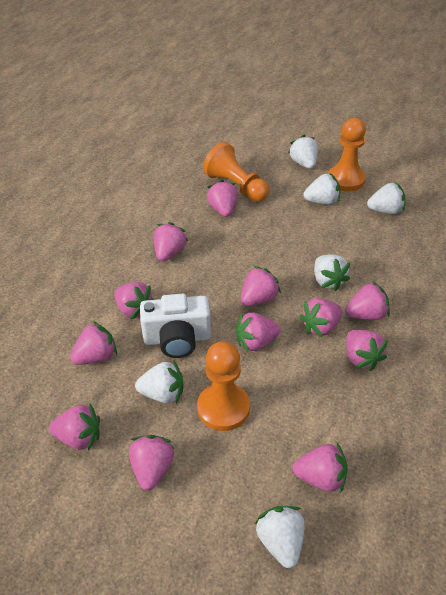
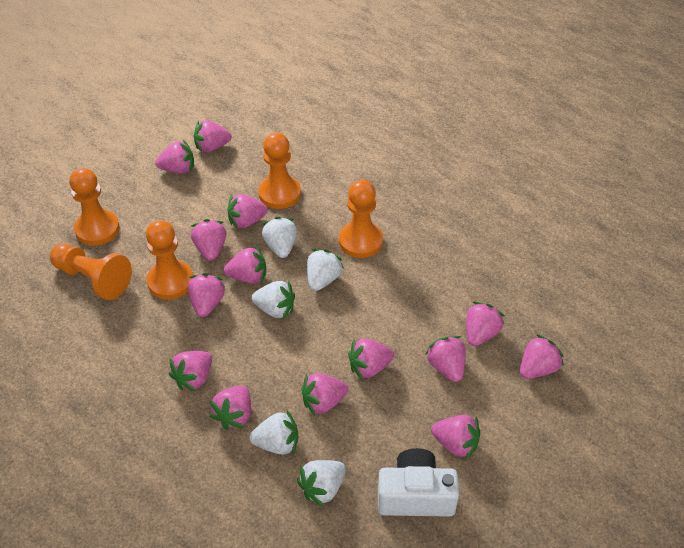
orange pawn: 3 -> 5
pink strawberry: 12 -> 14
white strawberry: 6 -> 5

